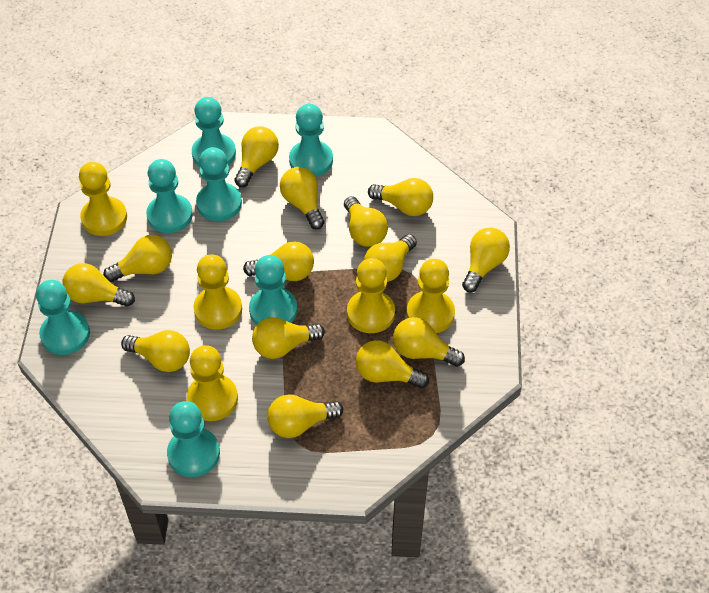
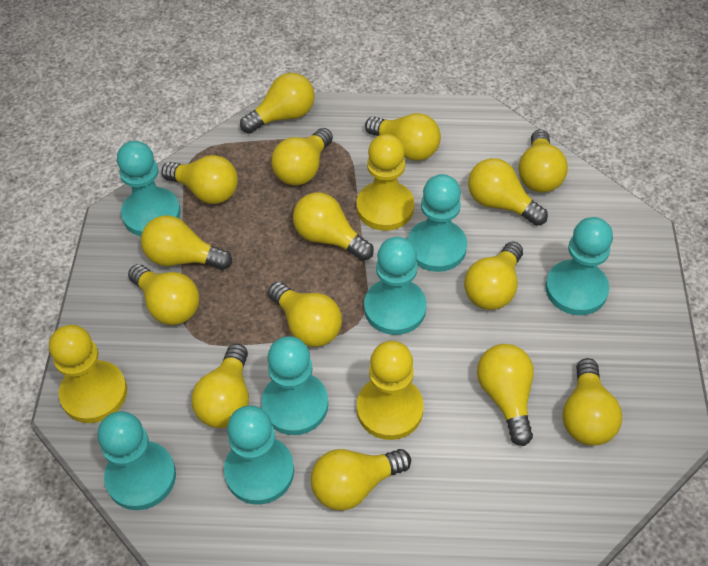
yellow light bulb: 14 -> 15
yellow pawn: 5 -> 3

